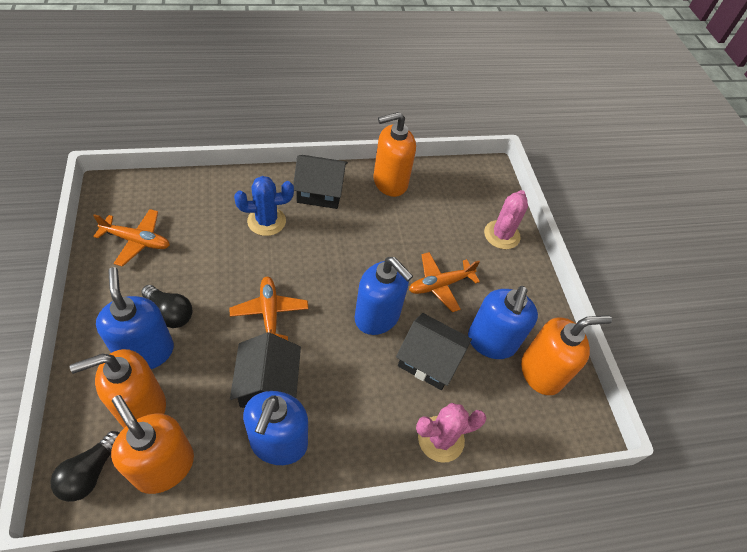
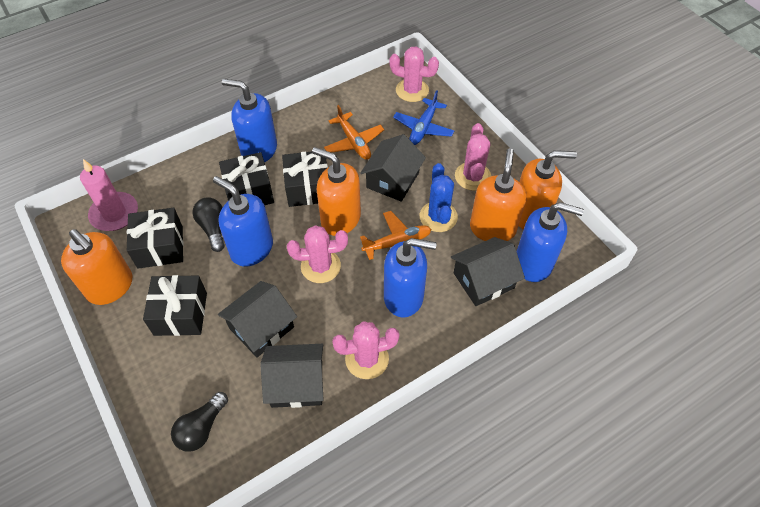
black gift: 0 -> 4
black house: 3 -> 4
blue plane: 0 -> 1
orange plane: 3 -> 2
pink cactus: 2 -> 4
pink candle: 0 -> 1

